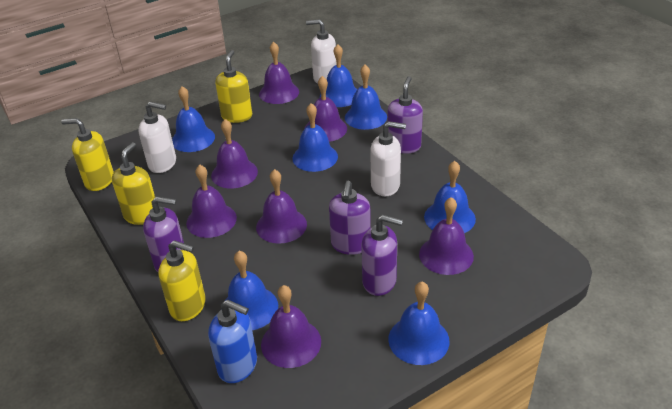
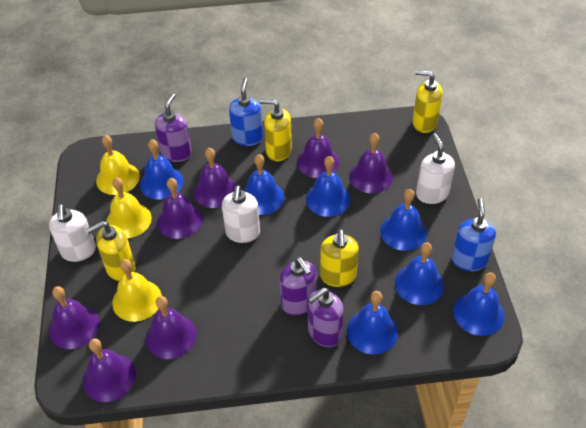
blue soap dispenser: 1 -> 2
purple soap dispenser: 4 -> 3
yellow bell: 0 -> 3

